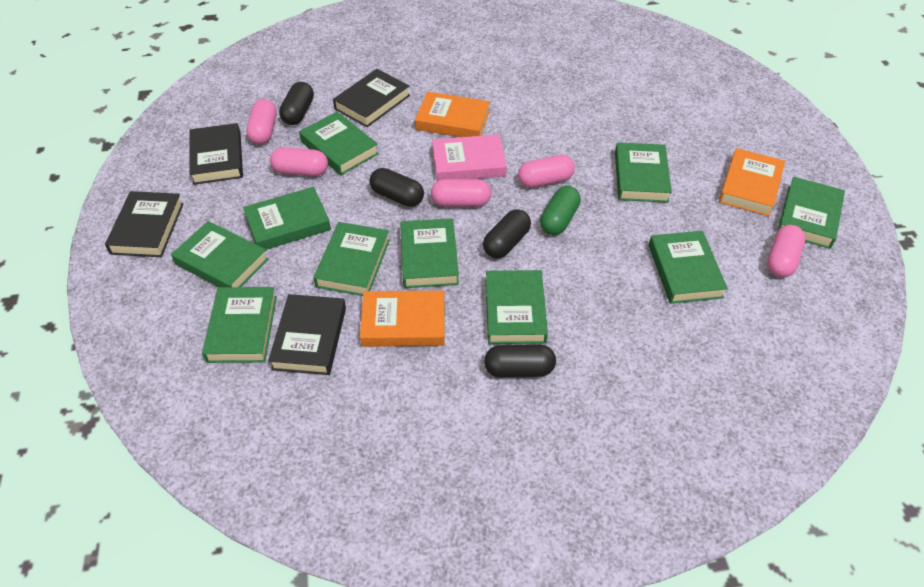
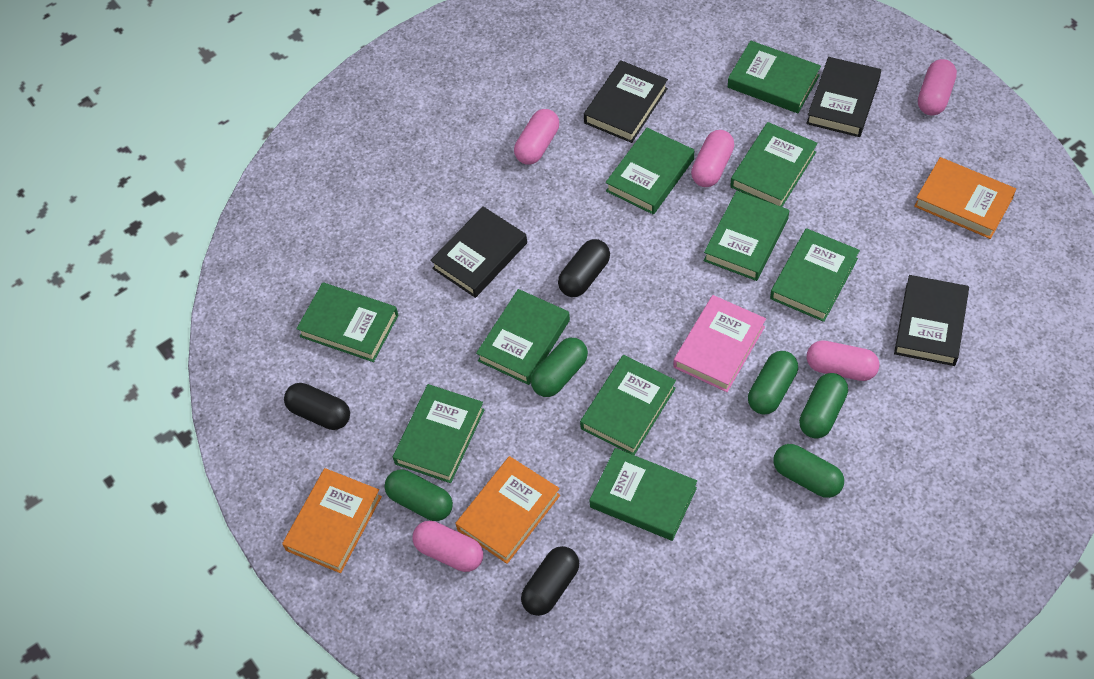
black capsule: 4 -> 3
green capsule: 1 -> 5

